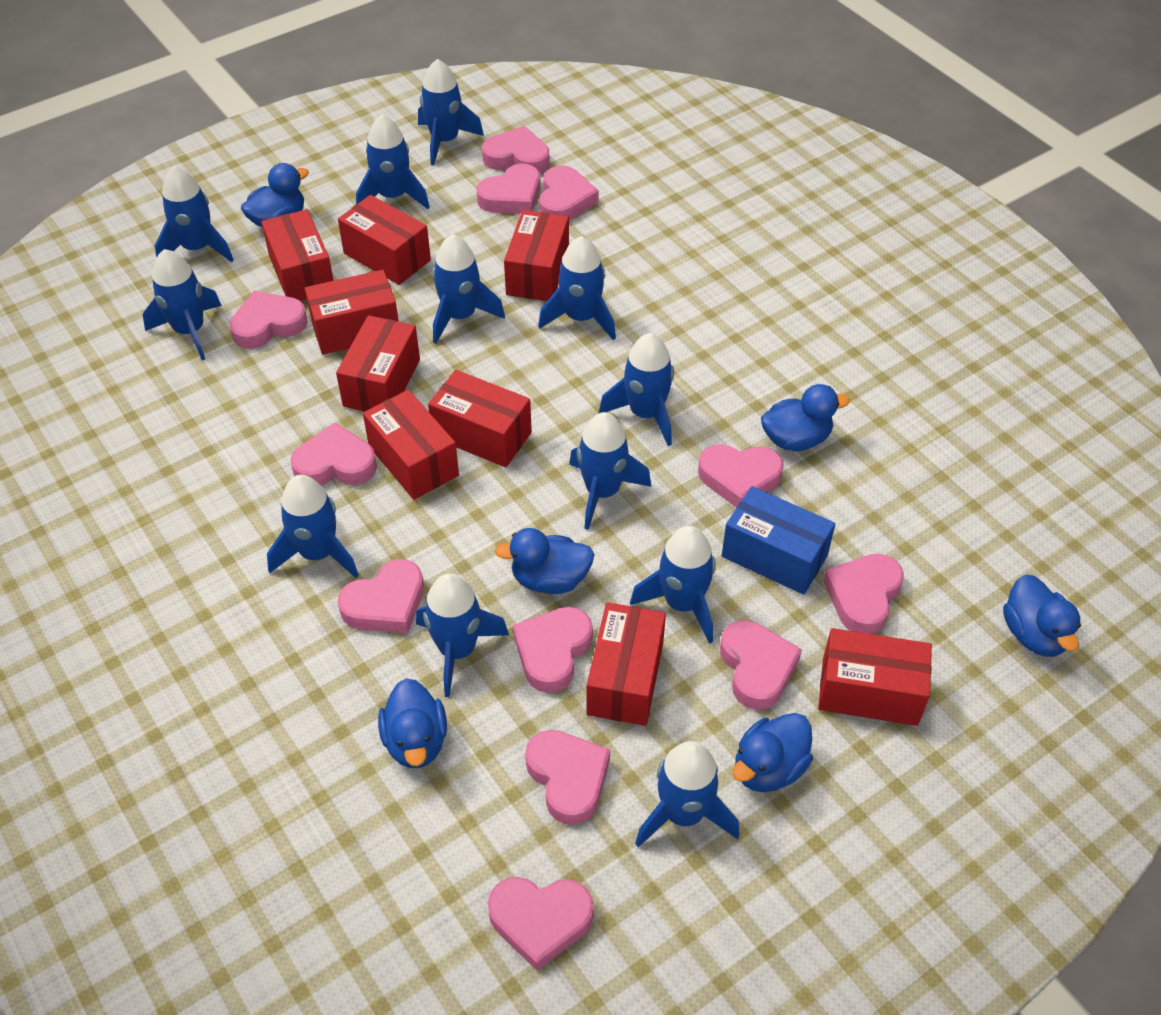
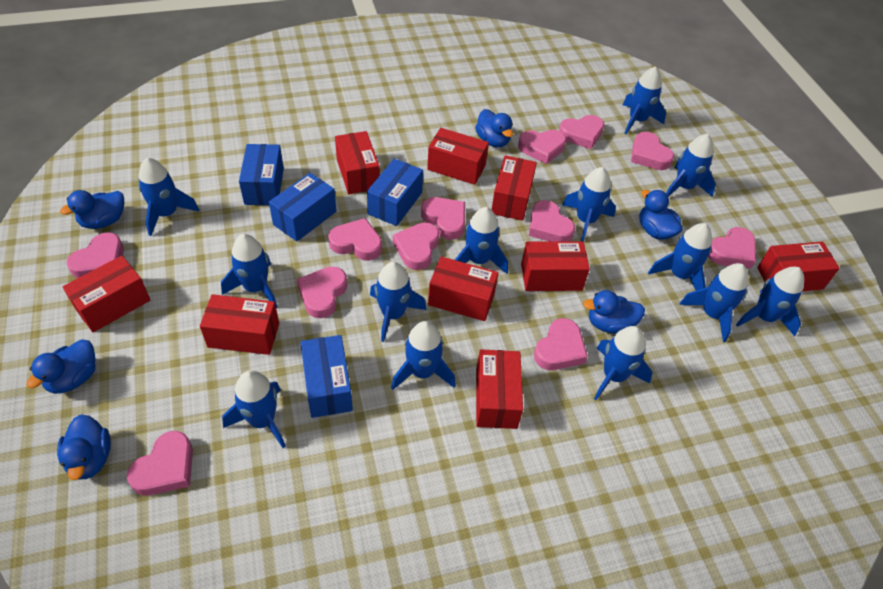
blue box: 1 -> 4
blue rocket: 12 -> 13

